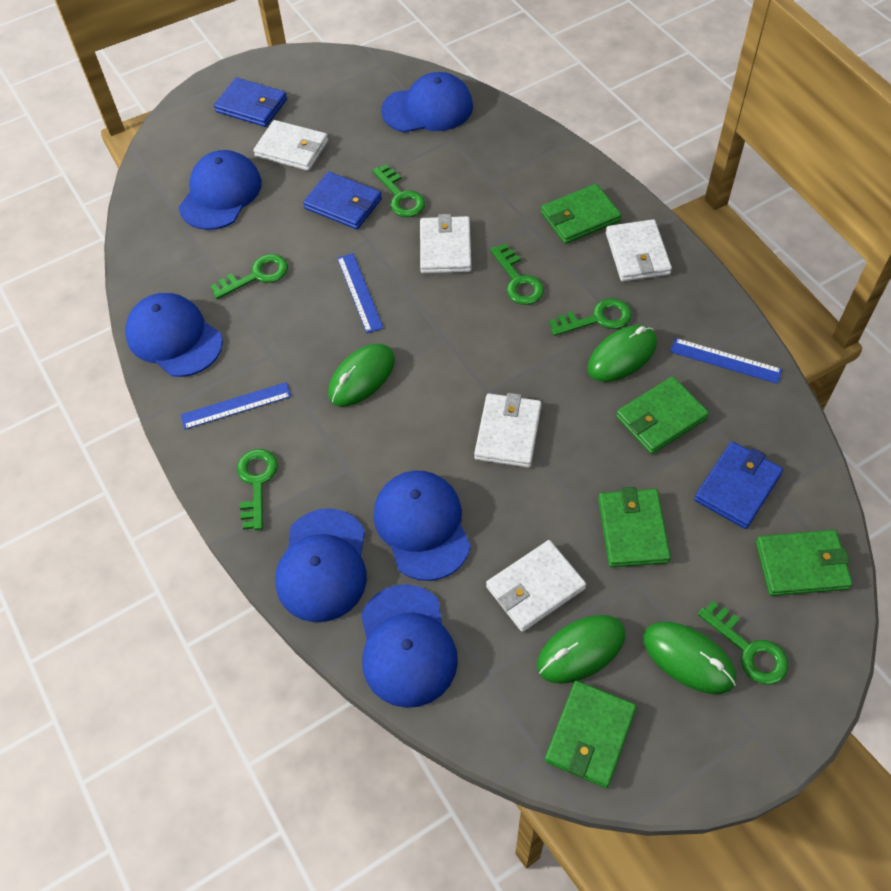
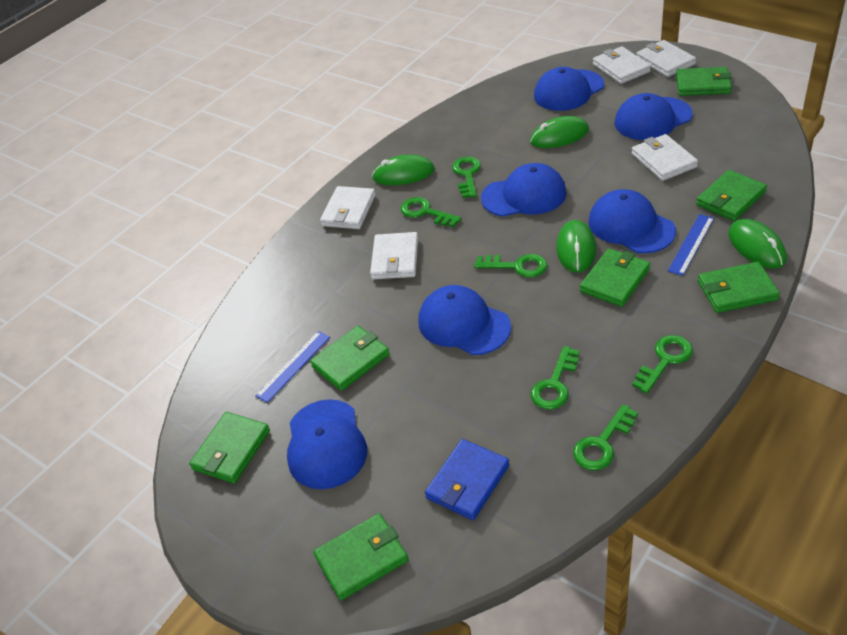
blue ruler: 3 -> 2
blue wallet: 3 -> 1
green wallet: 5 -> 7

